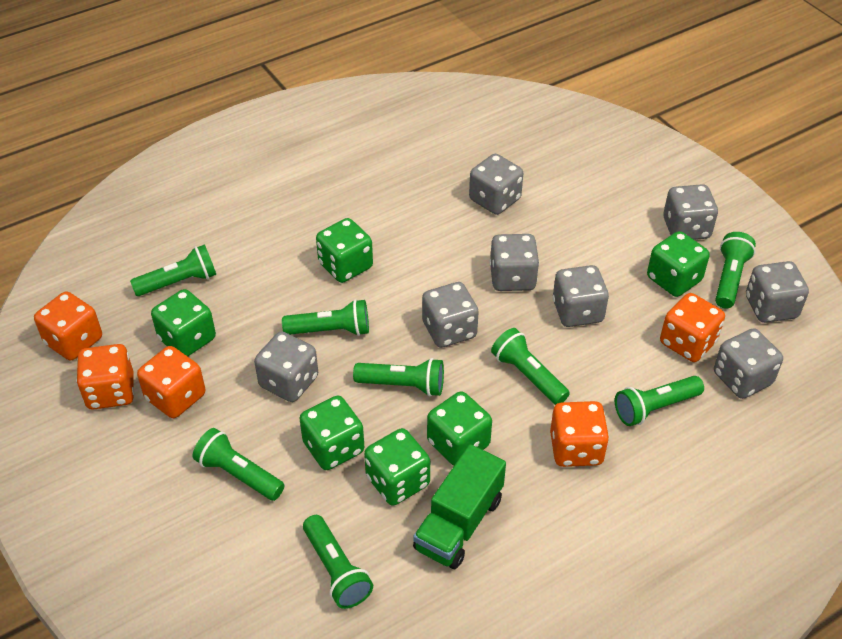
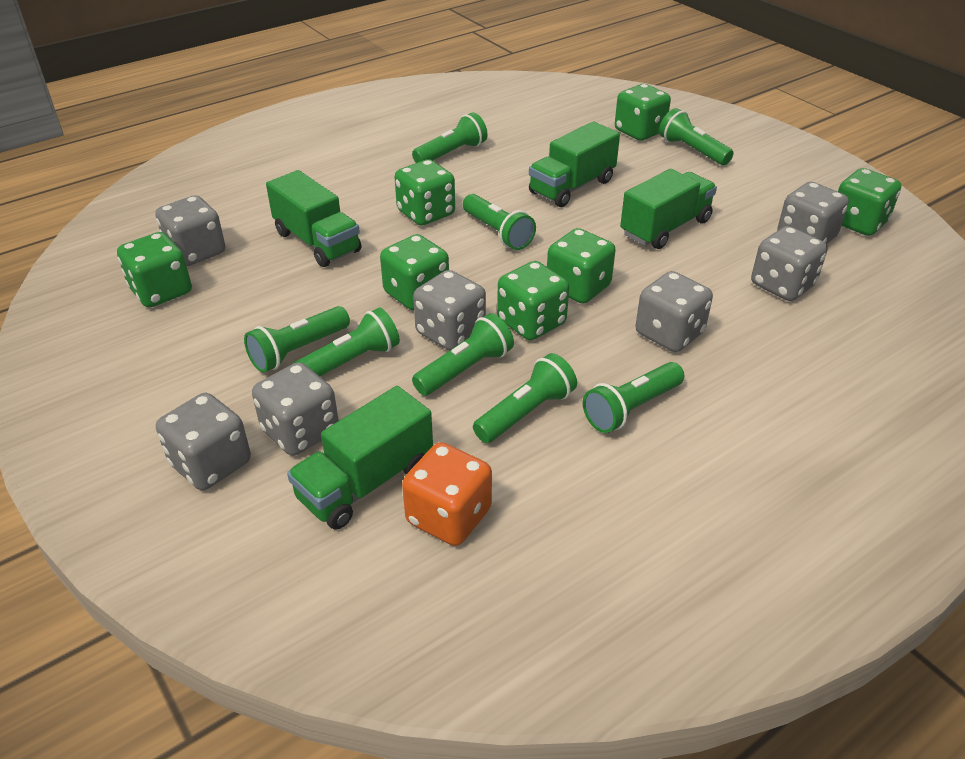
green dice: 6 -> 7
green truck: 1 -> 4
grey dice: 8 -> 7
orange dice: 5 -> 1

